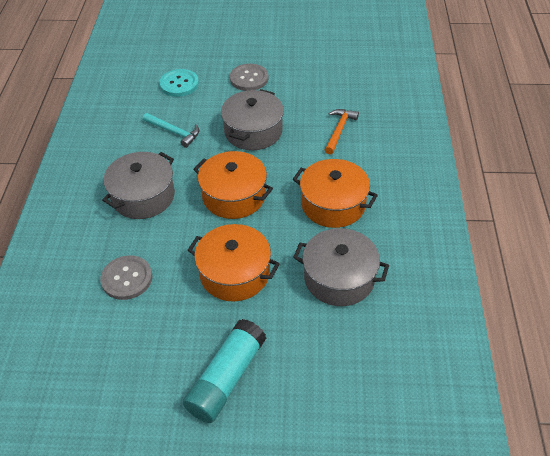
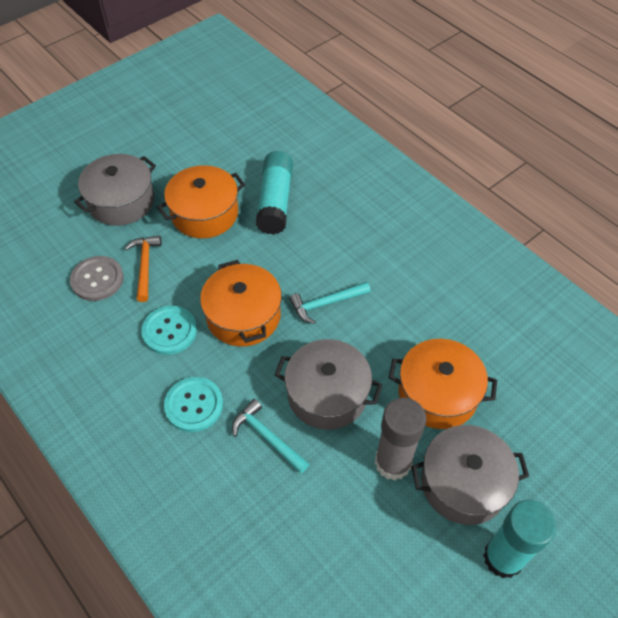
grey button: 2 -> 1
grey glue stick: 0 -> 1
turquoise button: 1 -> 2
turquoise glue stick: 1 -> 2
turquoise hammer: 1 -> 2

